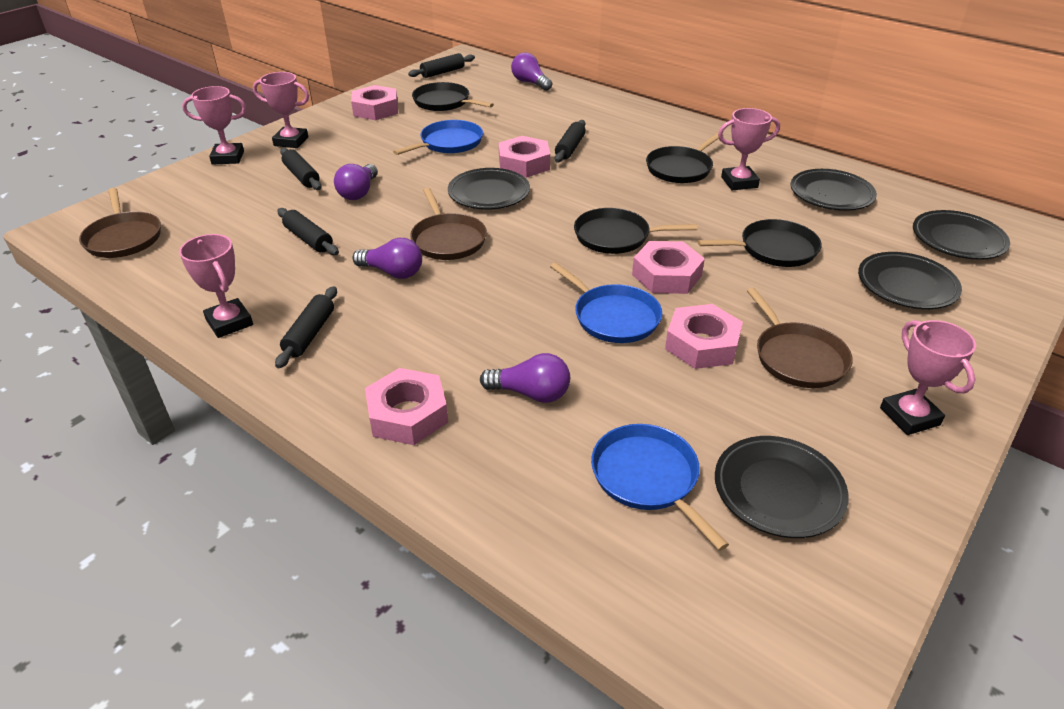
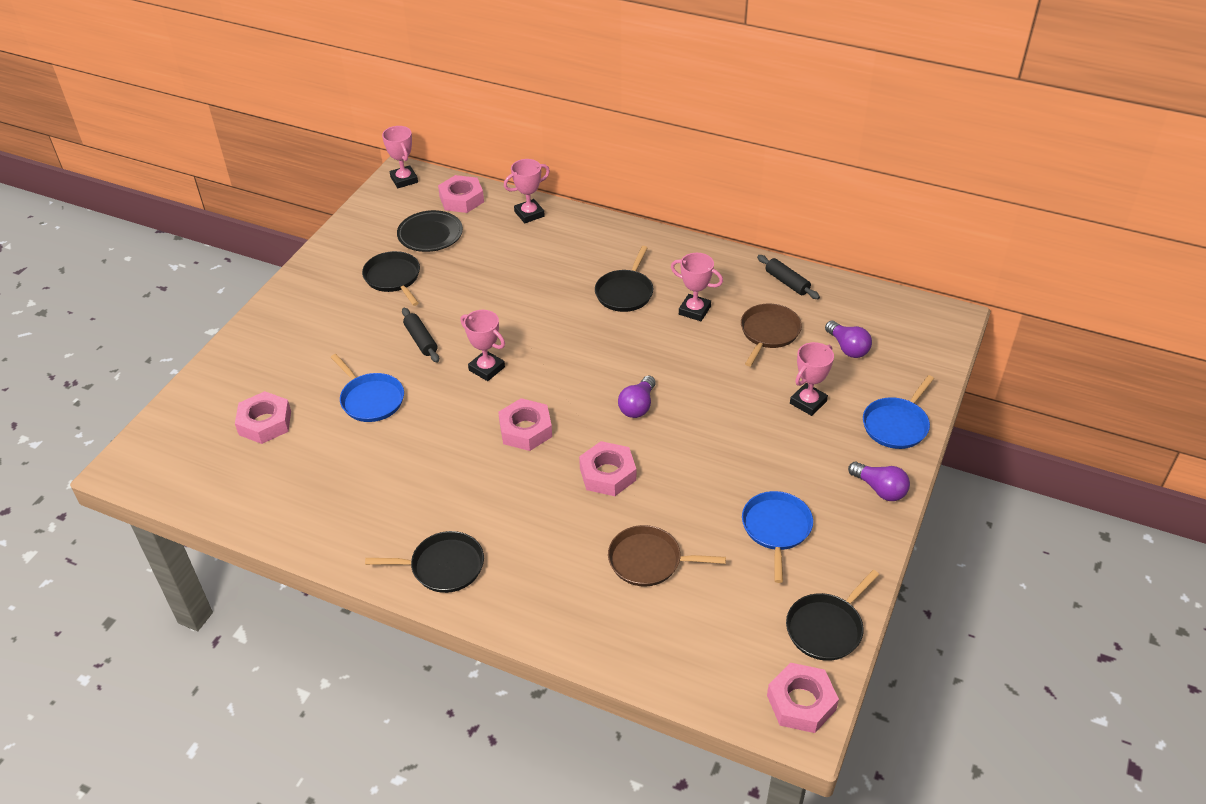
black plate: 5 -> 1
black rolling pin: 5 -> 2
brown pan: 3 -> 2
purple light bulb: 4 -> 3

